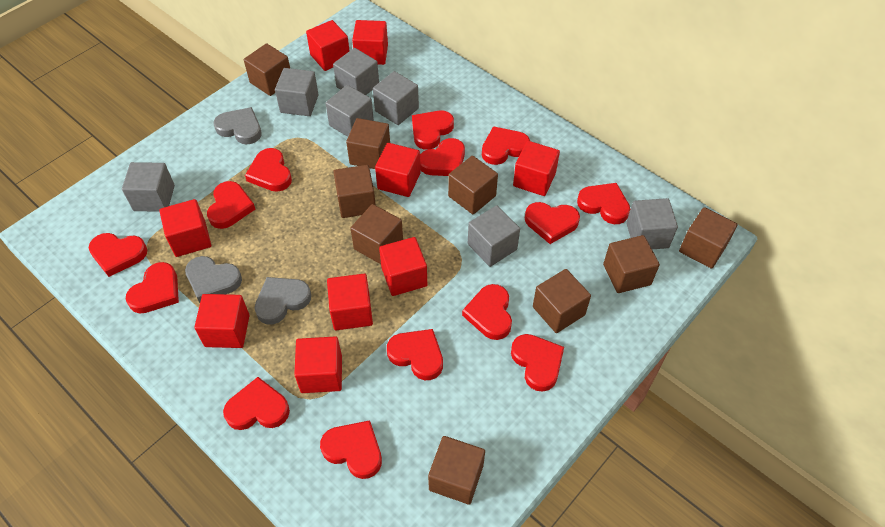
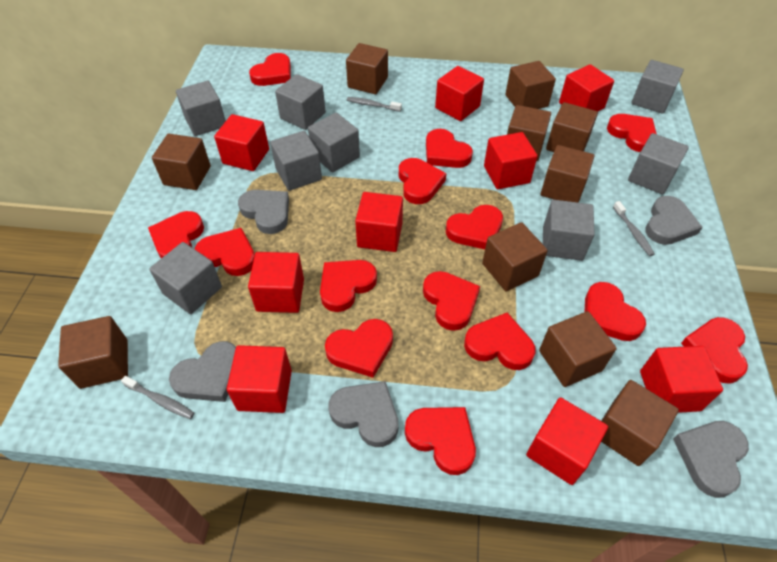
brown cube: 9 -> 10
grey cube: 7 -> 8
grey heart: 3 -> 5
grey toothbrush: 0 -> 3

